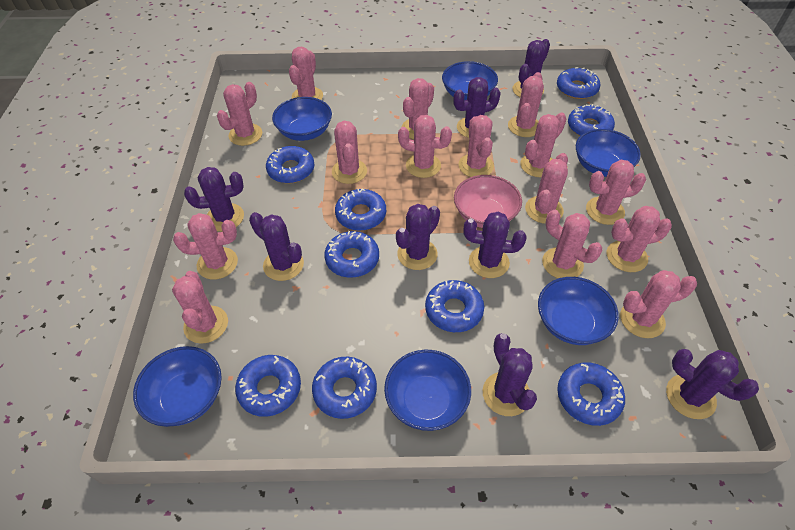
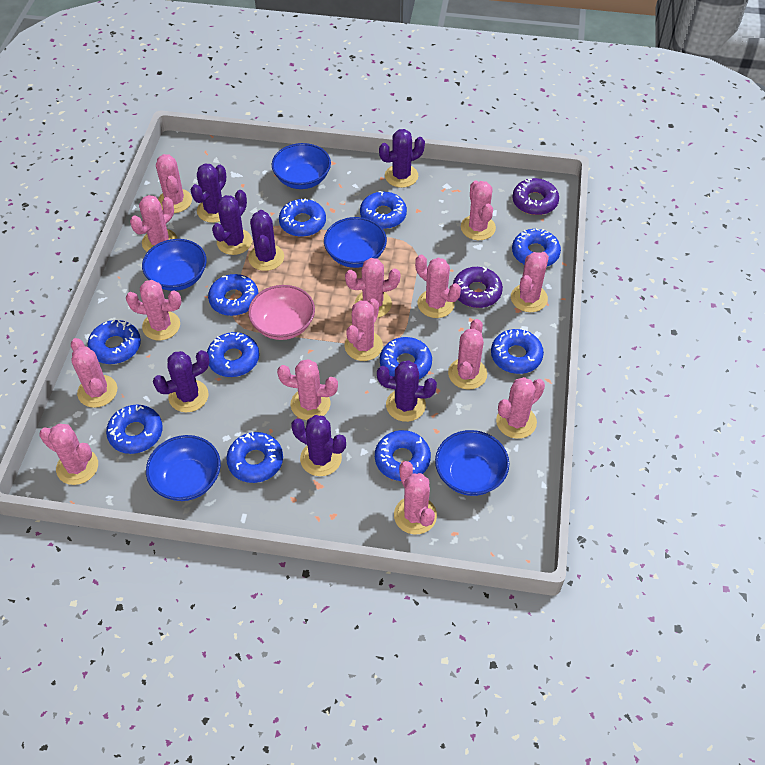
blue bowl: 6 -> 5
blue donut: 9 -> 11
pink cactus: 15 -> 14
purple cactus: 8 -> 7
purple donut: 0 -> 2

